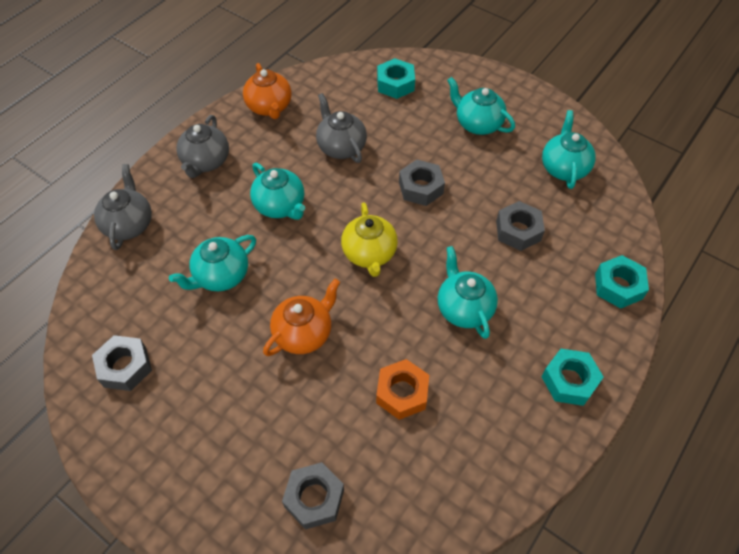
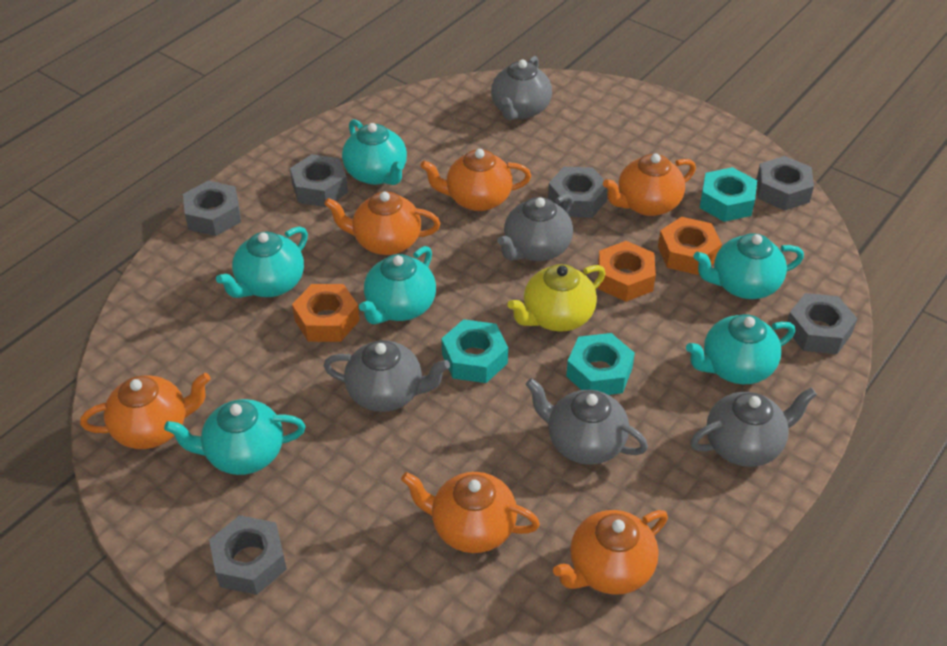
grey nut: 4 -> 6
grey teapot: 3 -> 5
orange nut: 1 -> 3
orange teapot: 2 -> 6
turquoise teapot: 5 -> 6

